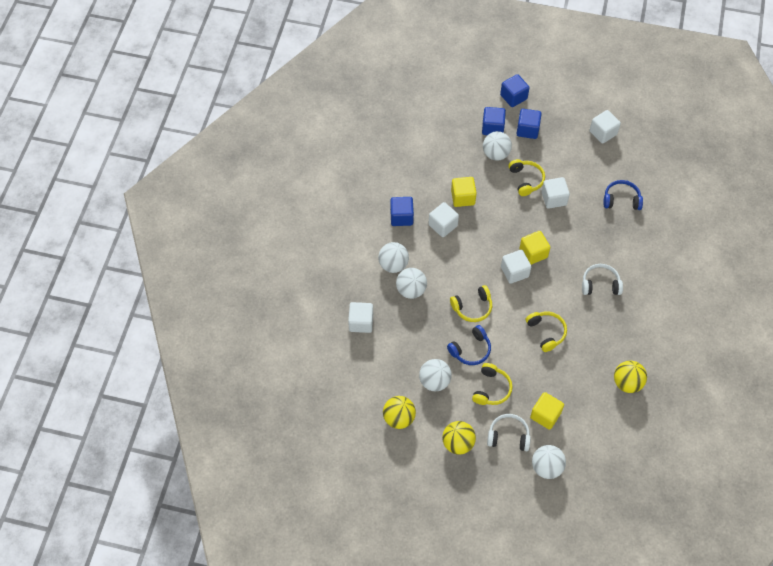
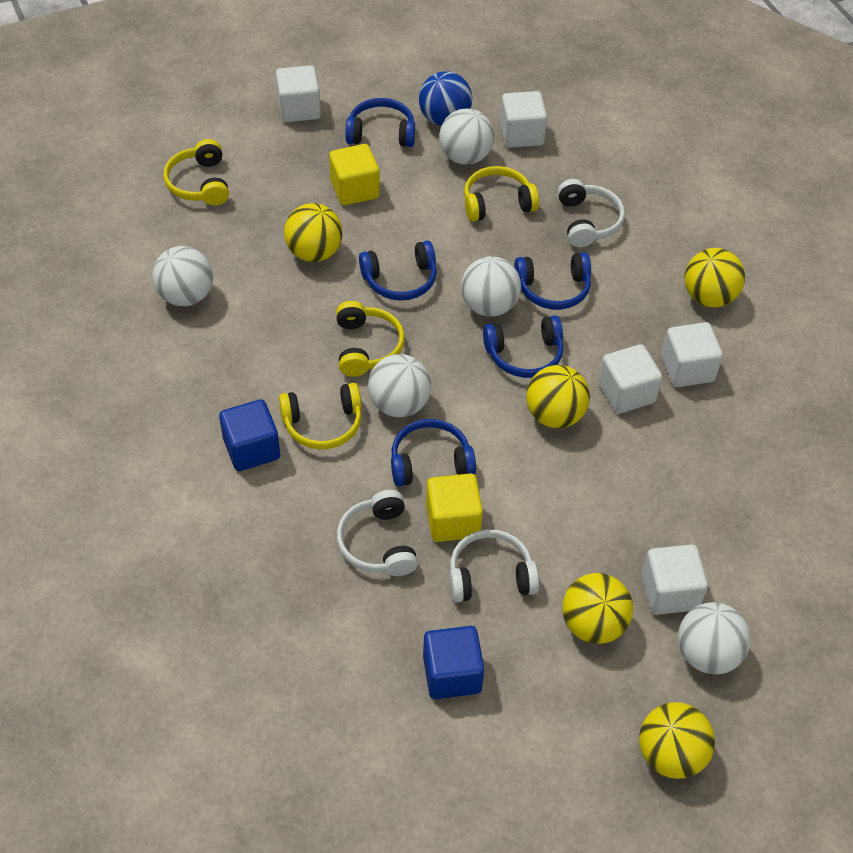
blue ball: 0 -> 1
blue cube: 4 -> 2
blue headphones: 2 -> 5
white headphones: 2 -> 3
yellow ball: 3 -> 5
yellow cube: 3 -> 2

